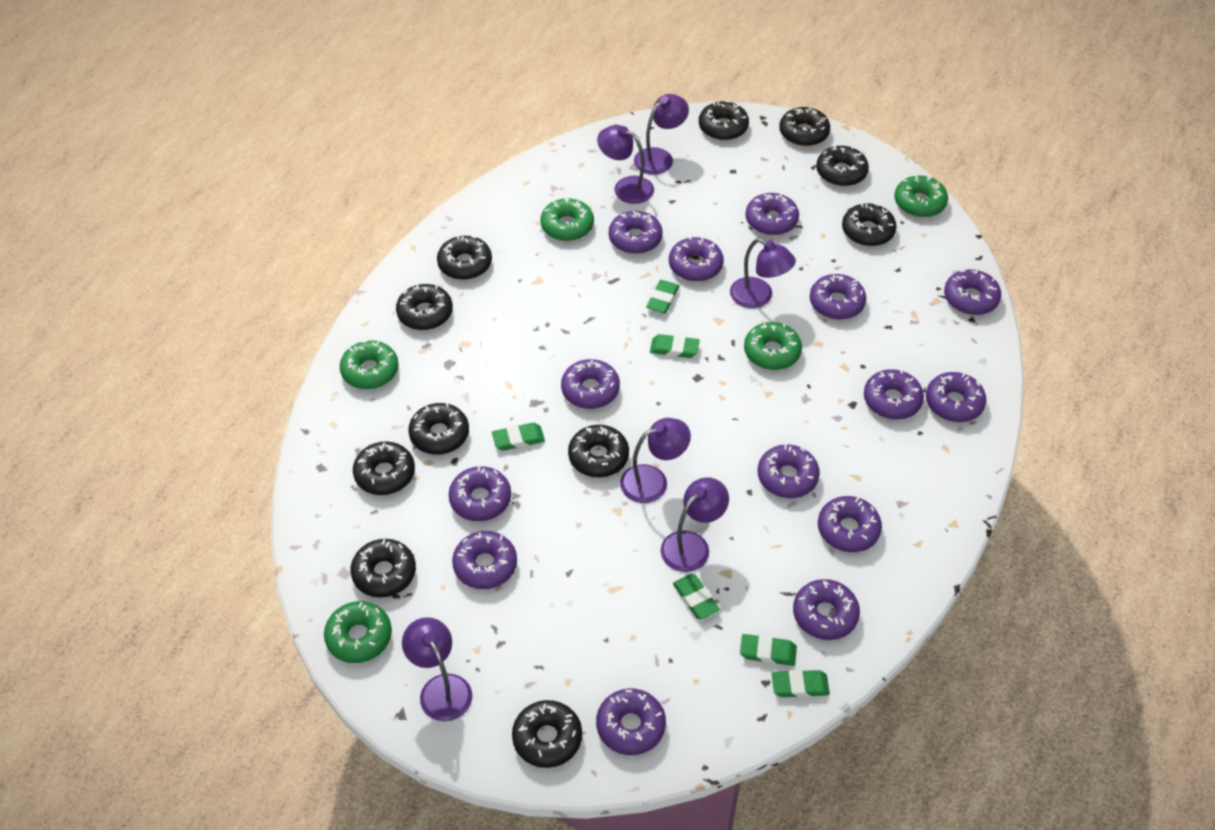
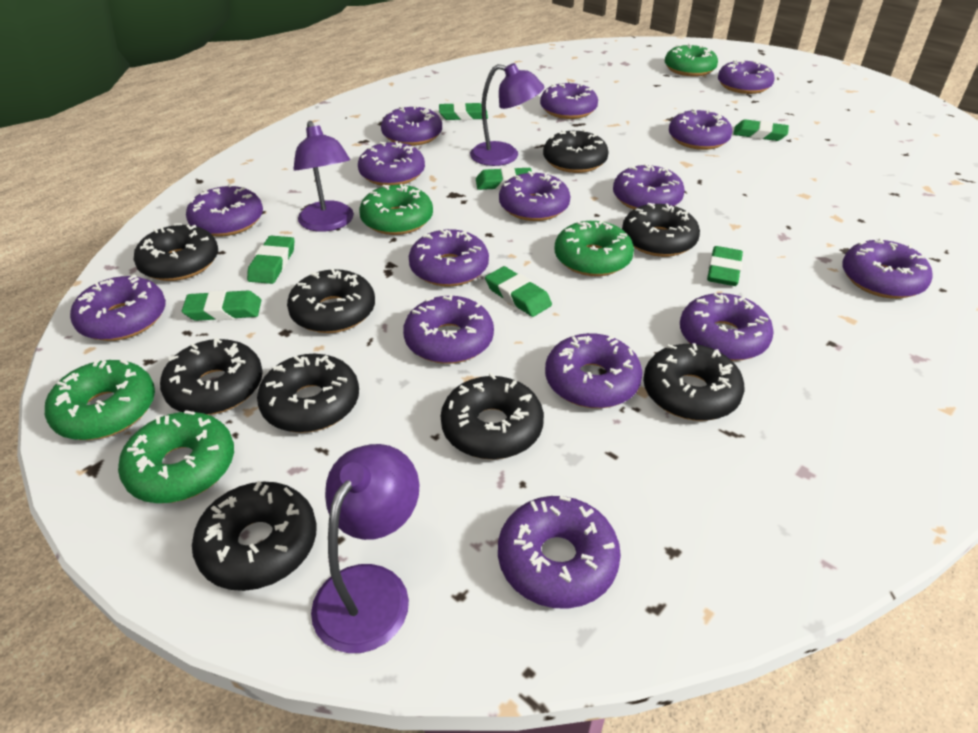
black donut: 11 -> 9
green eraser: 6 -> 7
purple donut: 14 -> 15
purple lamp: 6 -> 3

